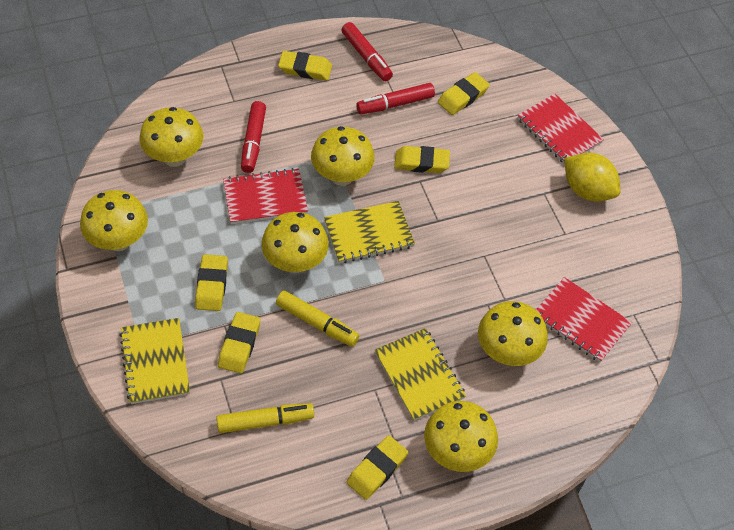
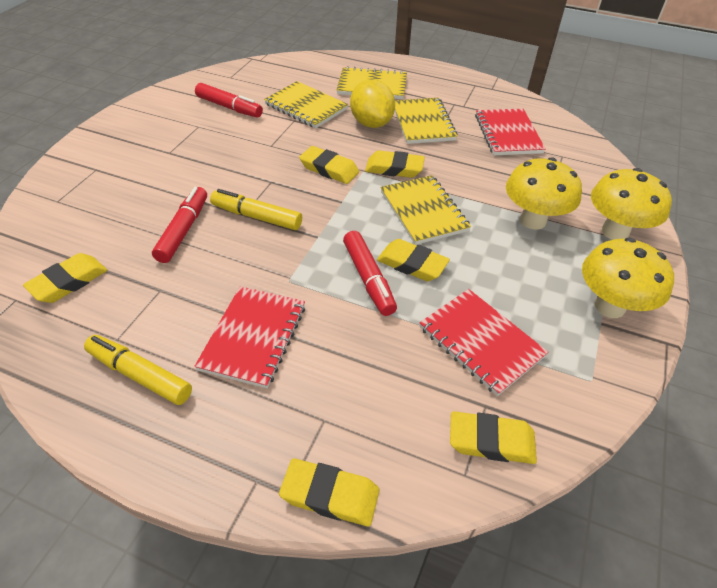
yellow mushroom: 6 -> 3
yellow notebook: 3 -> 4

